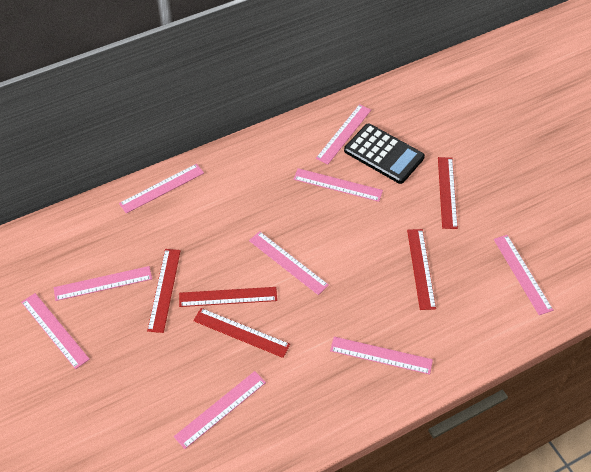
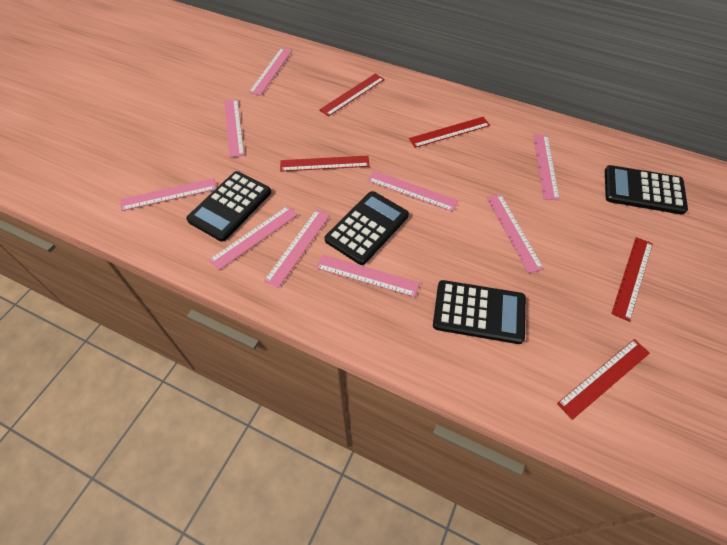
black calculator: 1 -> 4

